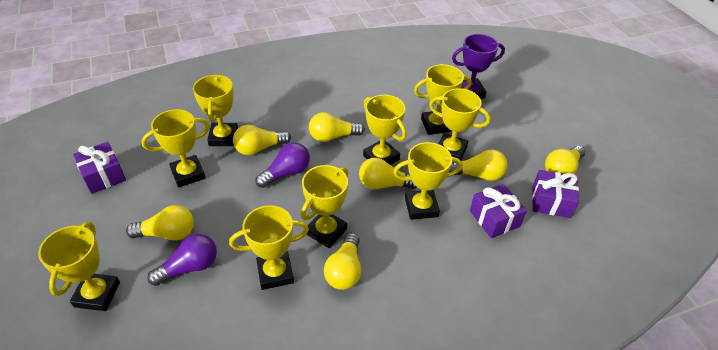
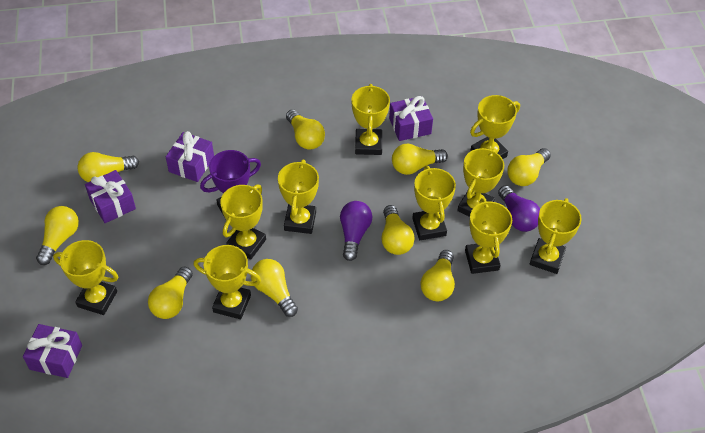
purple gift: 3 -> 4
yellow light bulb: 7 -> 9
yellow trophy: 9 -> 10

